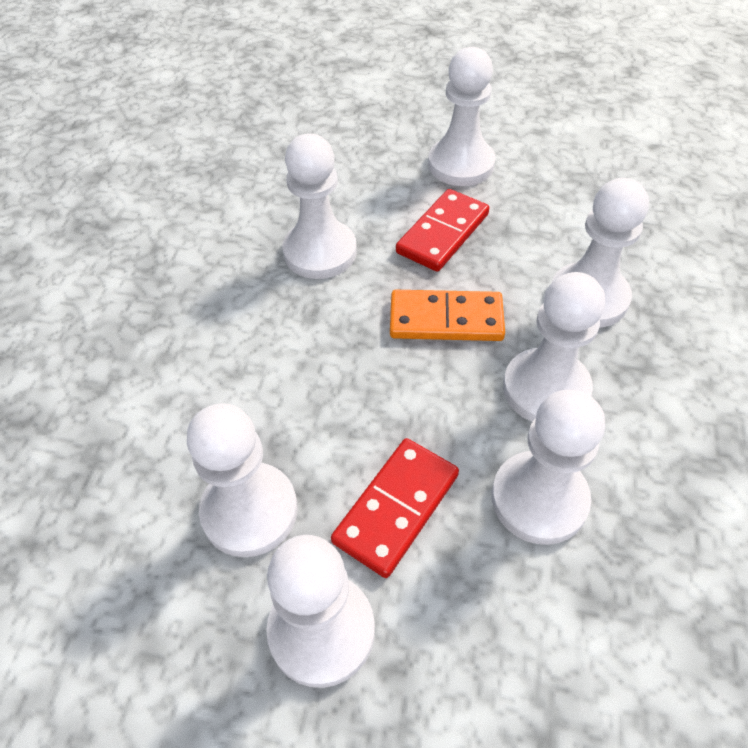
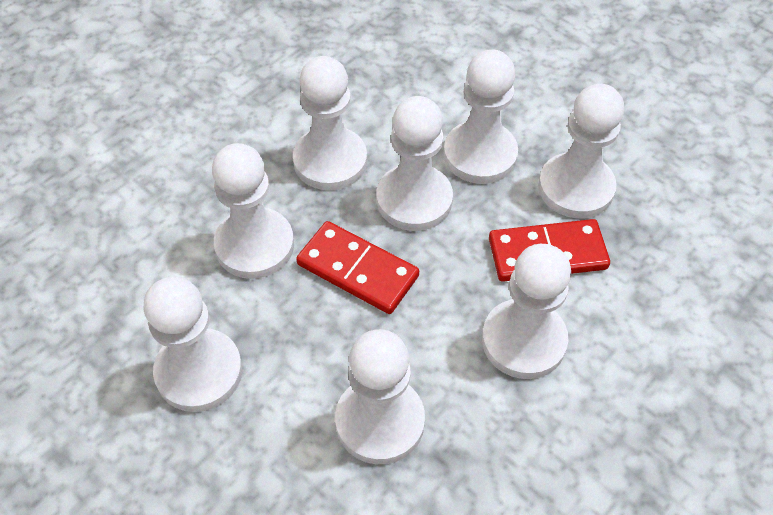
orange domino: 1 -> 0
white pawn: 7 -> 8

